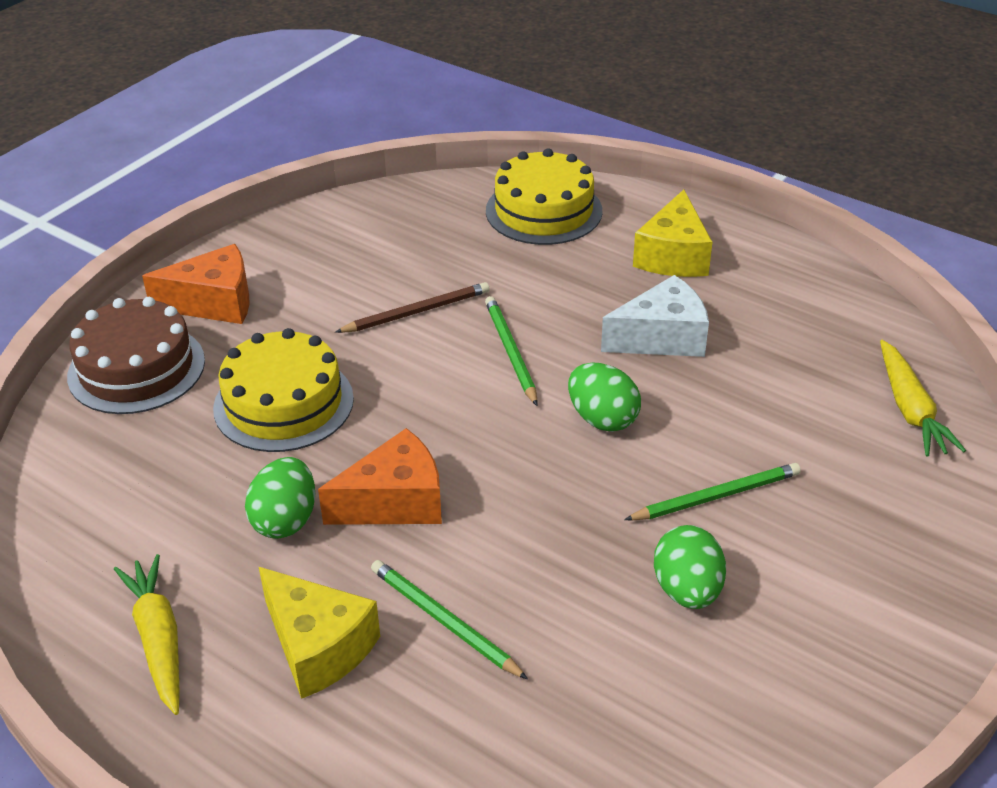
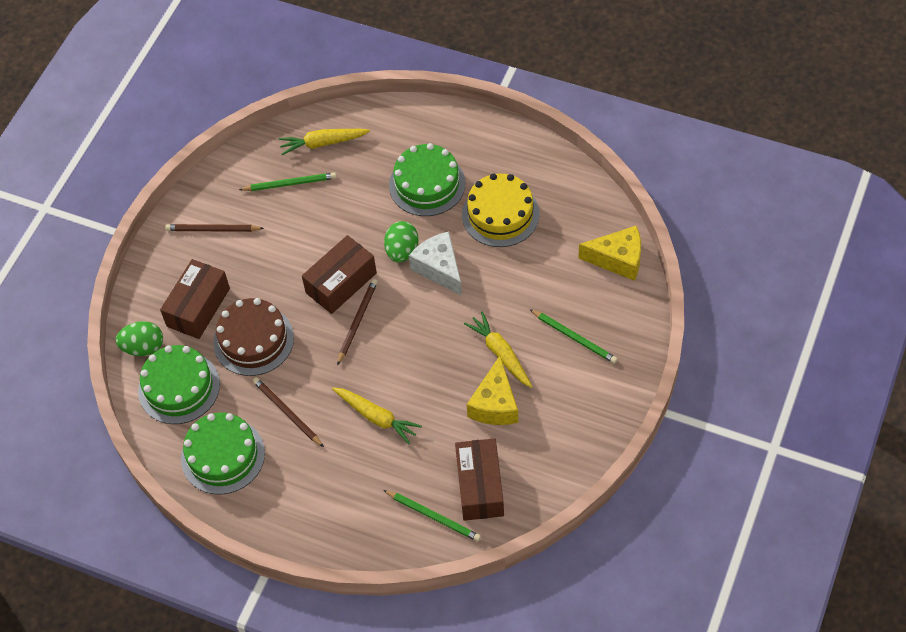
brown box: 0 -> 3
brown pencil: 1 -> 3
green cake: 0 -> 3
green egg: 3 -> 2
orange cheese: 2 -> 0
yellow cake: 2 -> 1
yellow carrot: 2 -> 3

